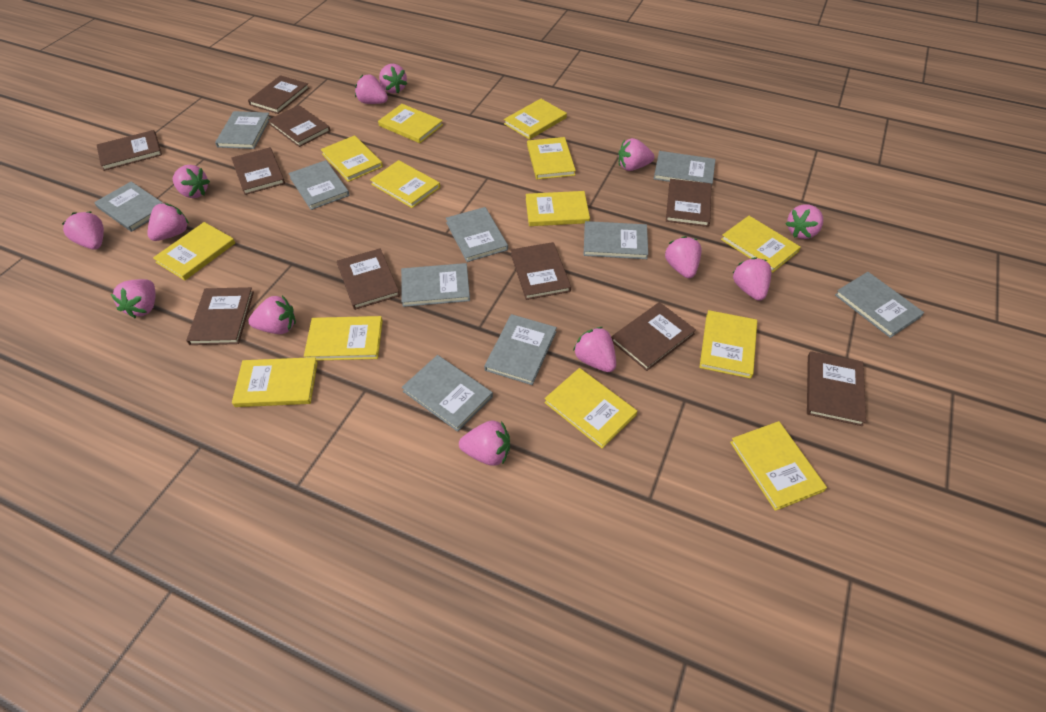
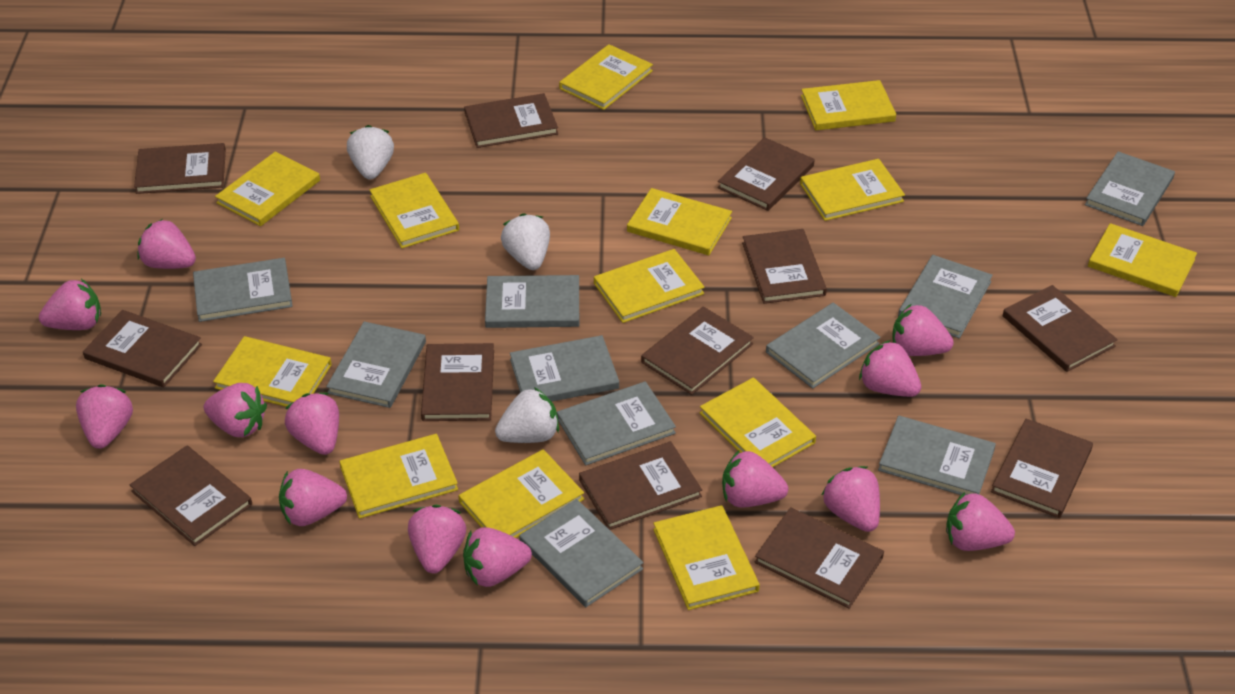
brown book: 10 -> 12
white strawberry: 0 -> 3

